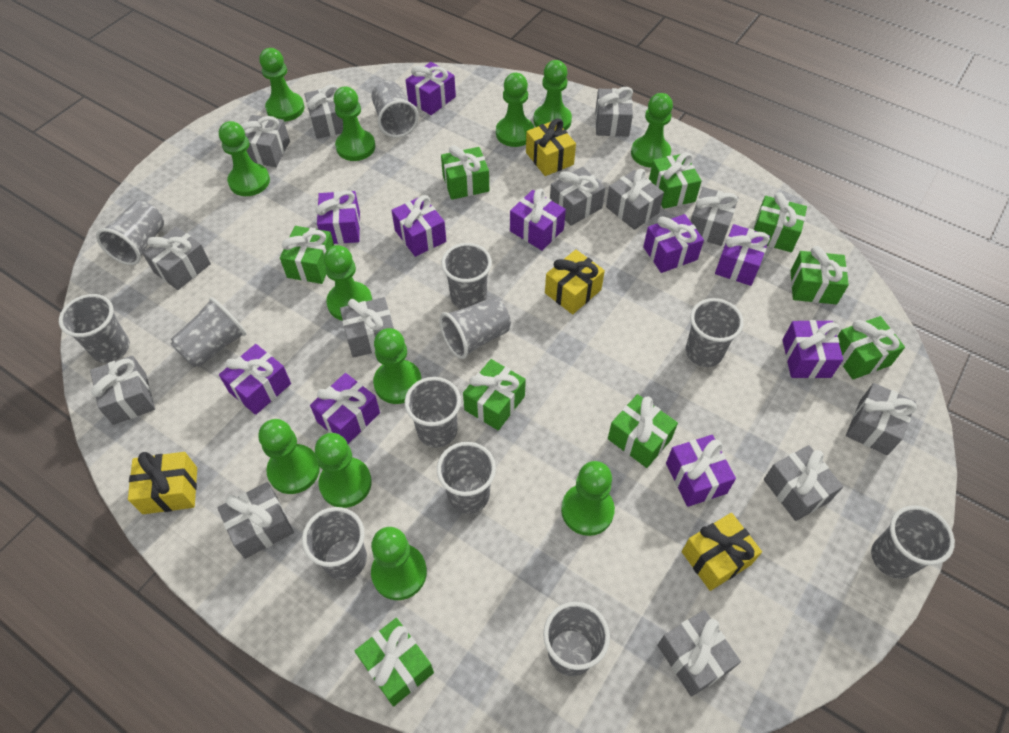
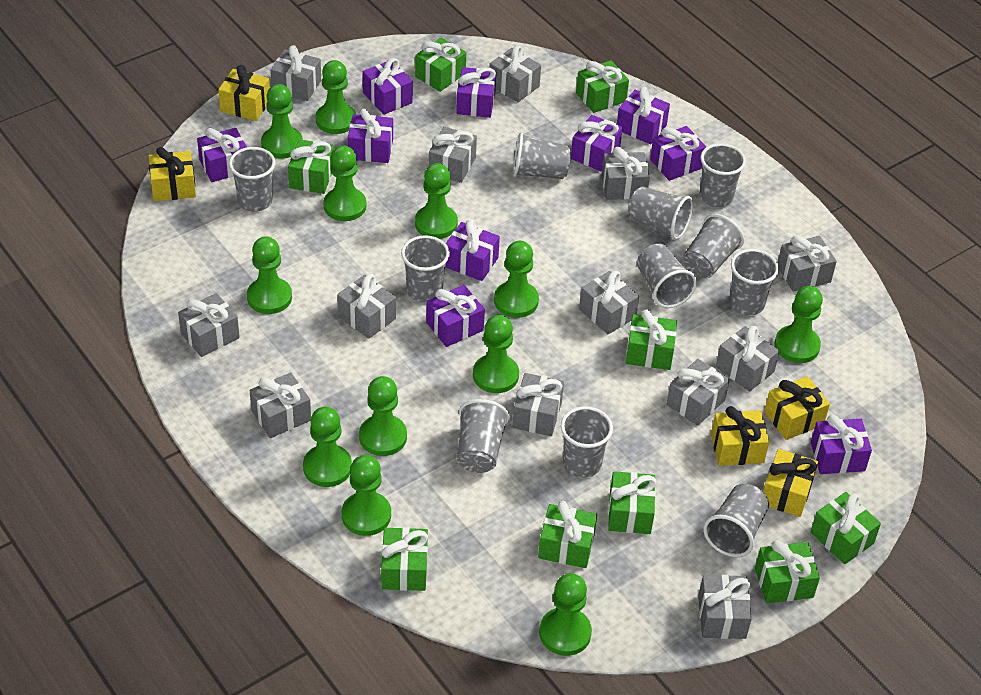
grey cup: 12 -> 11
yellow gift: 4 -> 5

